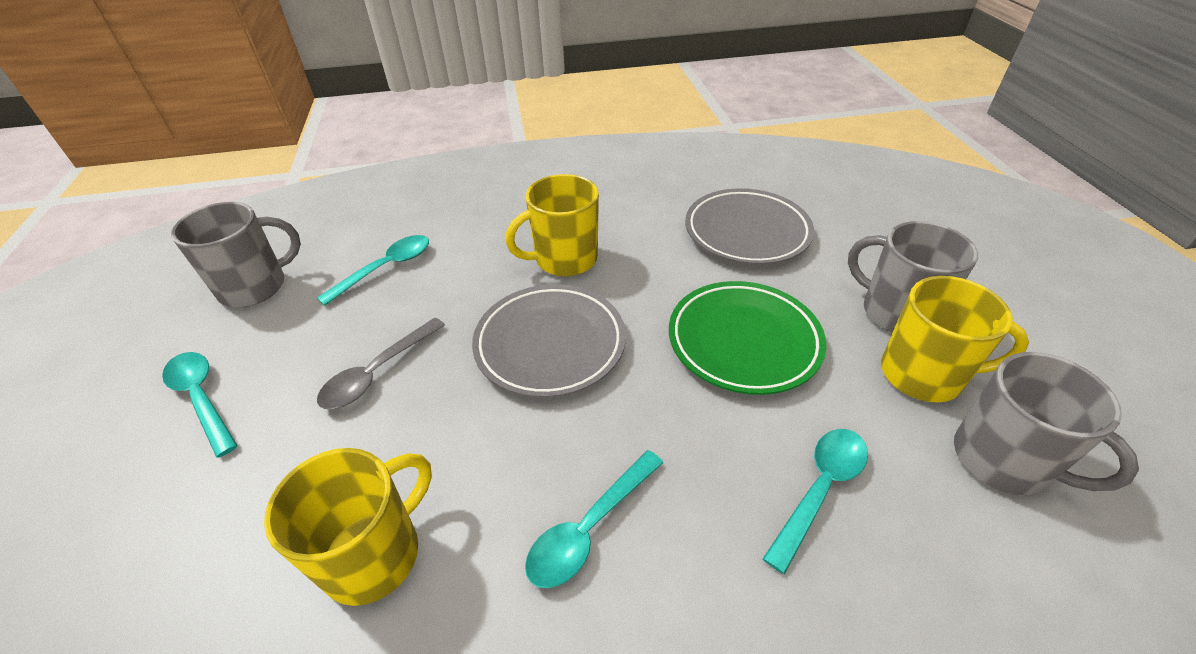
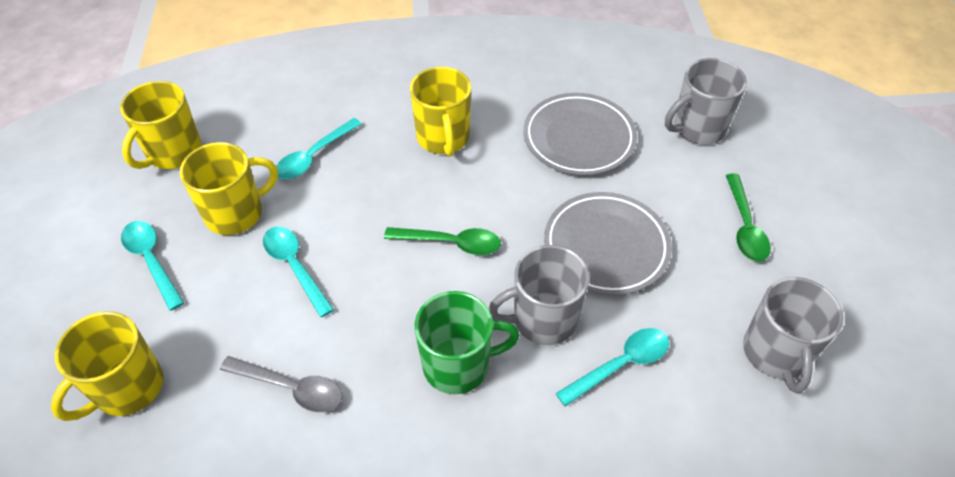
green mug: 0 -> 1
green plate: 1 -> 0
green spoon: 0 -> 2
yellow mug: 3 -> 4

